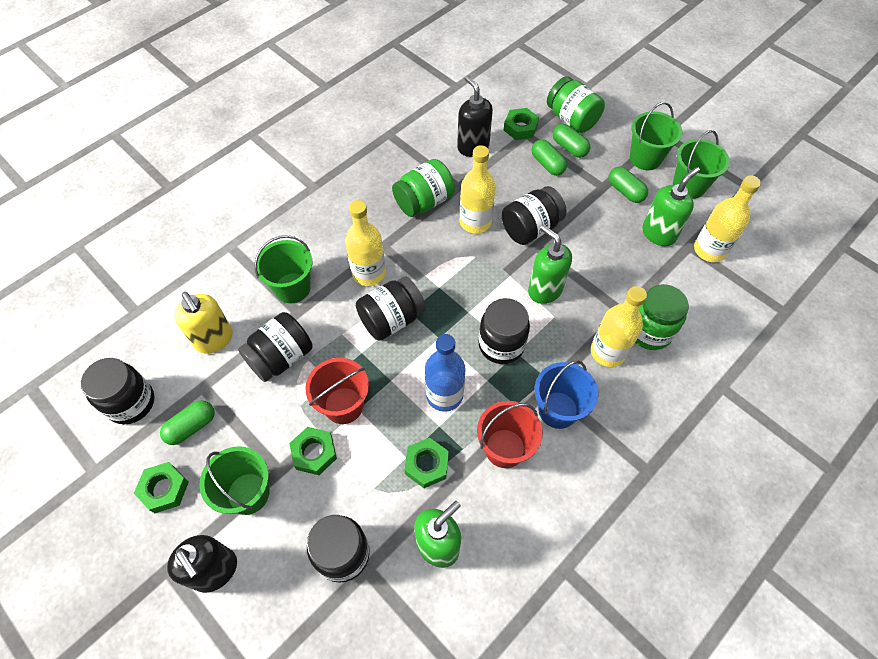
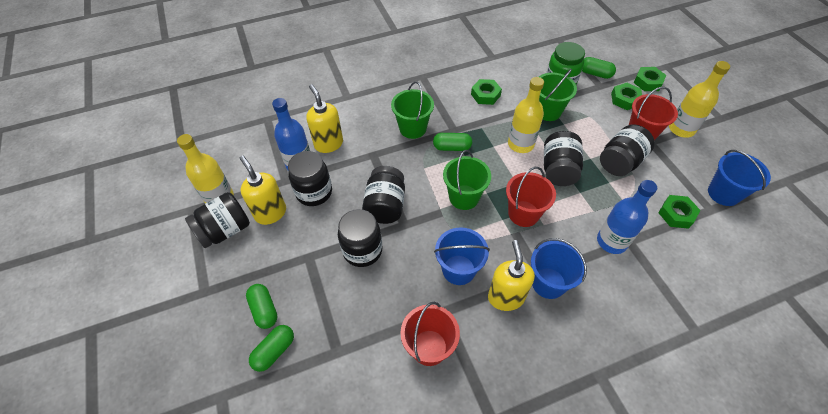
black soap dispenser: 2 -> 0
blue bottle: 1 -> 2
blue bucket: 1 -> 3
green bucket: 4 -> 3
green jar: 3 -> 1
green soap dispenser: 3 -> 0
red bucket: 2 -> 3
yellow bottle: 4 -> 3
yellow soap dispenser: 1 -> 3

